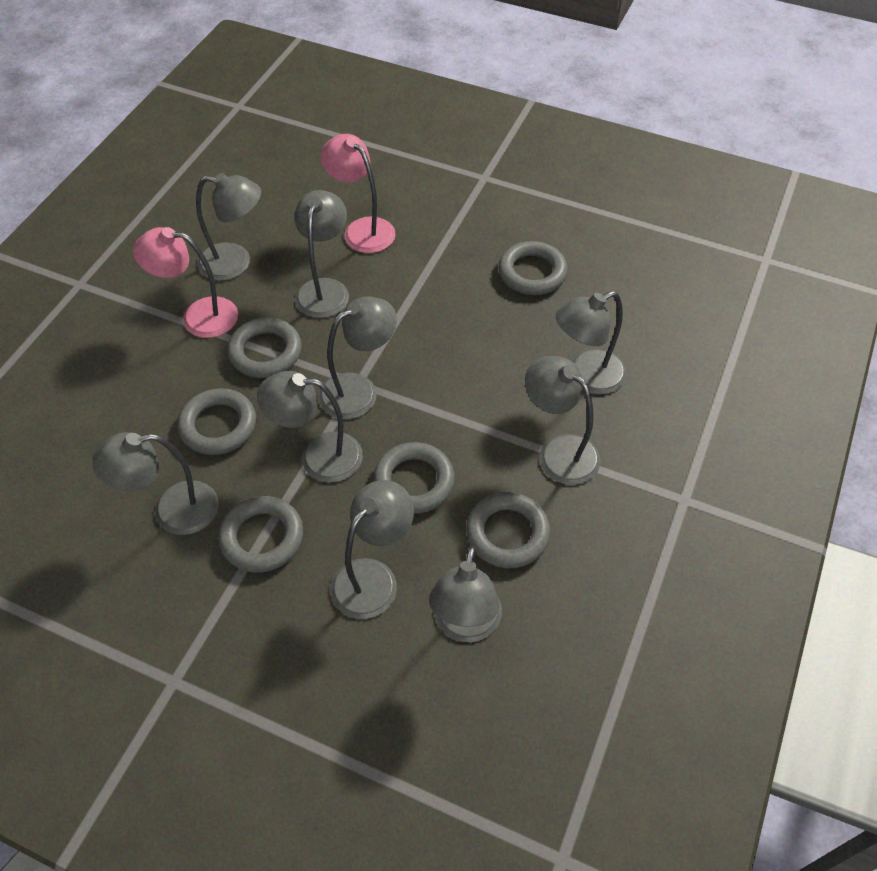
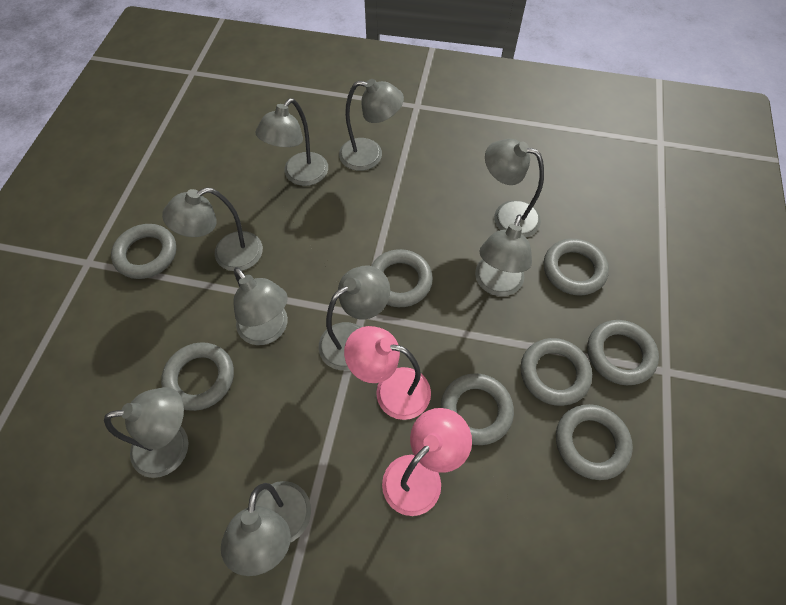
grey ring: 6 -> 8

